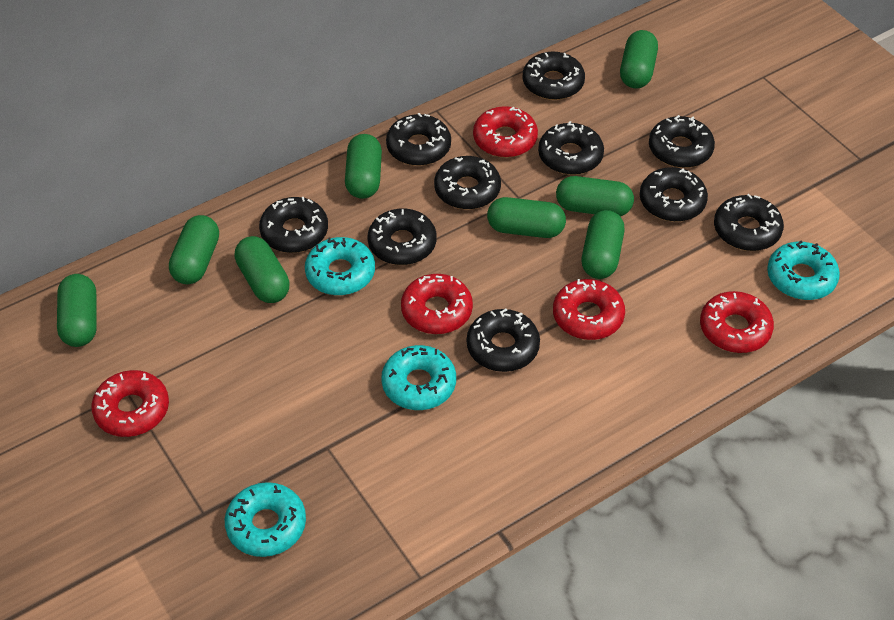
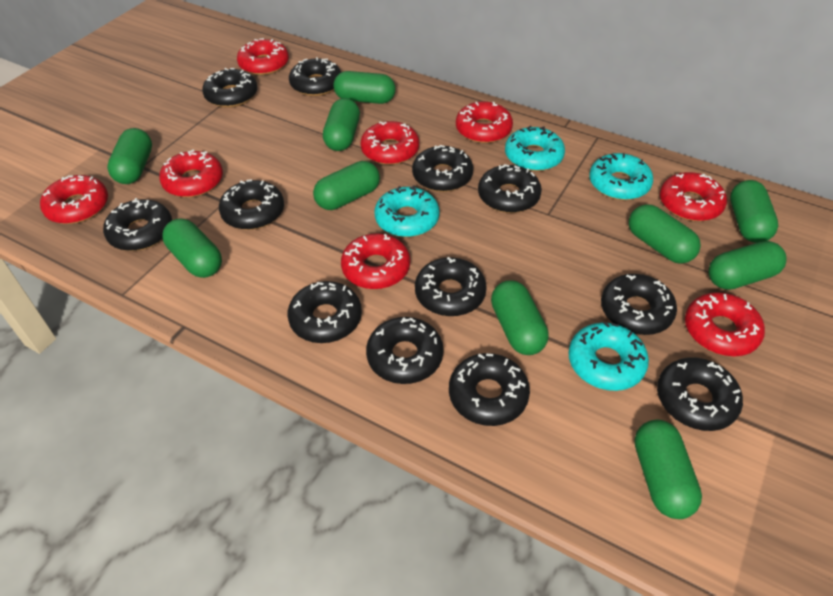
black donut: 10 -> 12
green capsule: 8 -> 10
red donut: 5 -> 8

